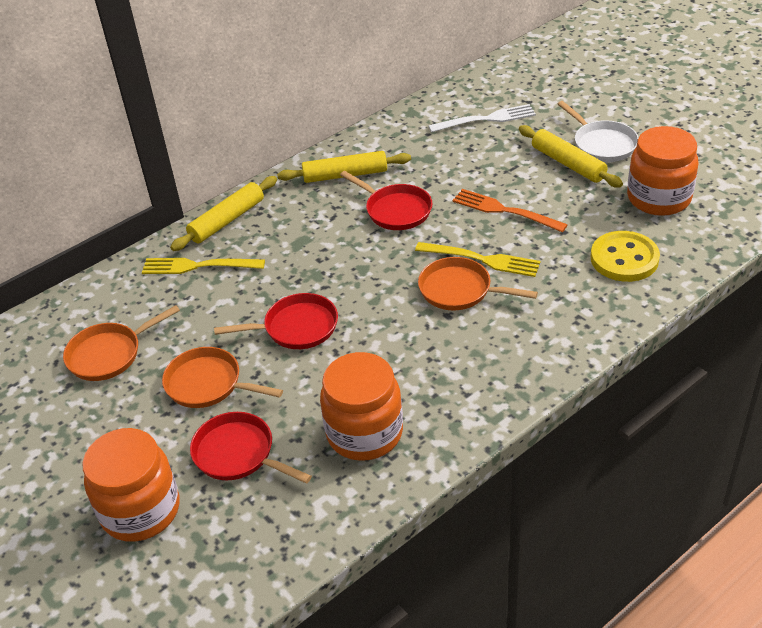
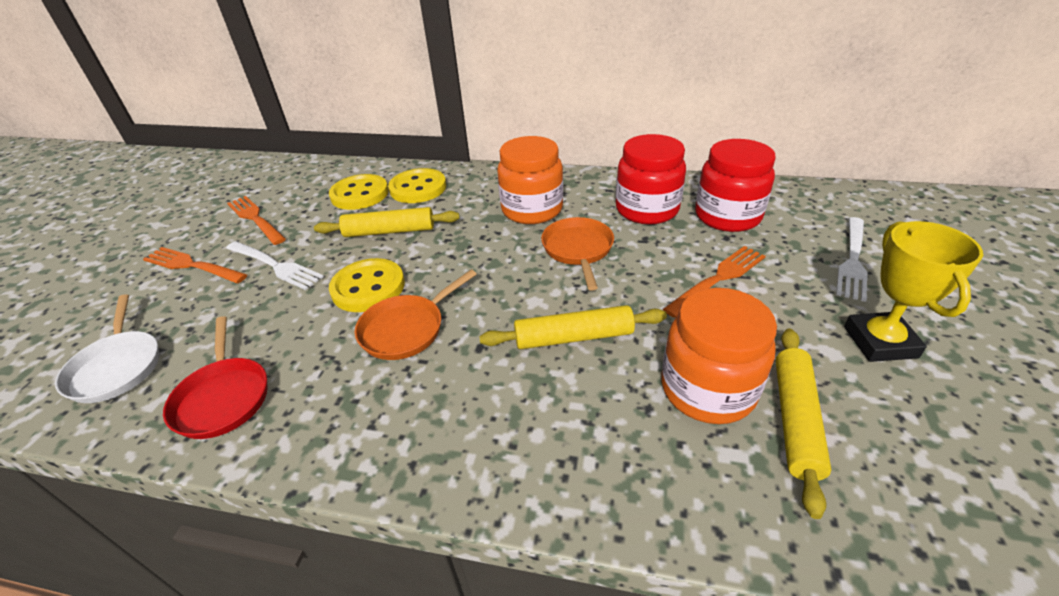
orange fork: 1 -> 3
orange jar: 3 -> 2
orange pan: 3 -> 2
red jar: 0 -> 2
red pan: 3 -> 1
white fork: 1 -> 2
yellow button: 1 -> 3
yellow fork: 2 -> 0
yellow trophy: 0 -> 1

